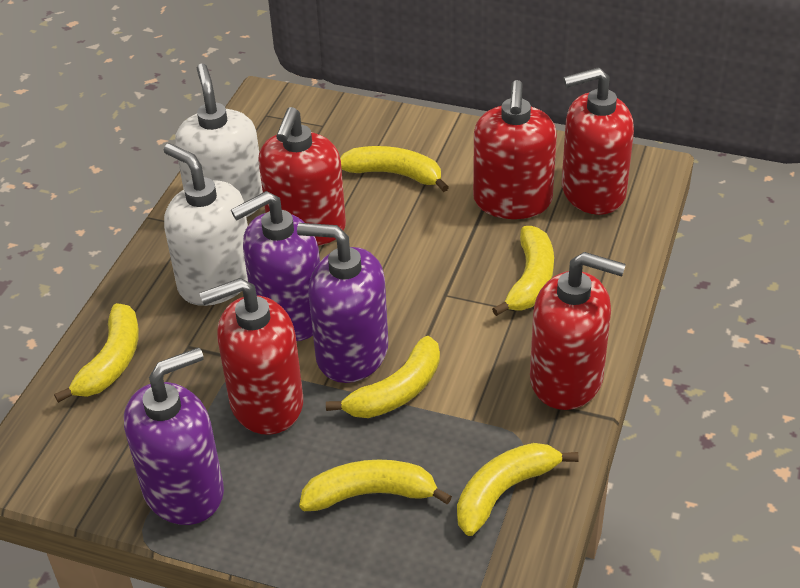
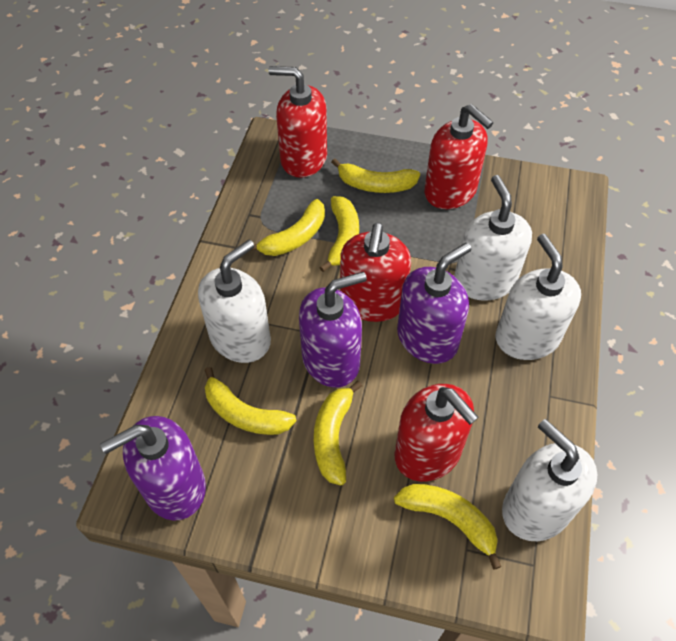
red soap dispenser: 5 -> 4
white soap dispenser: 2 -> 4

